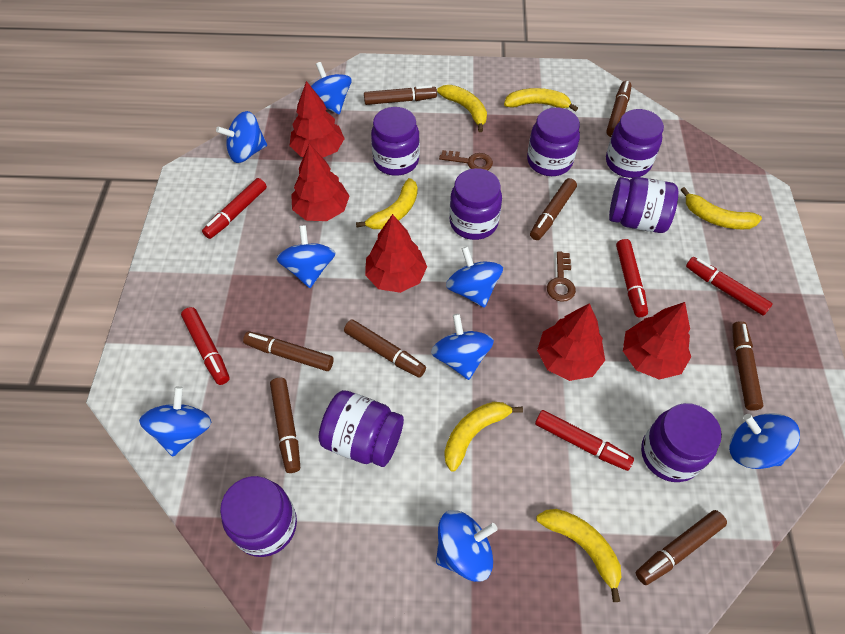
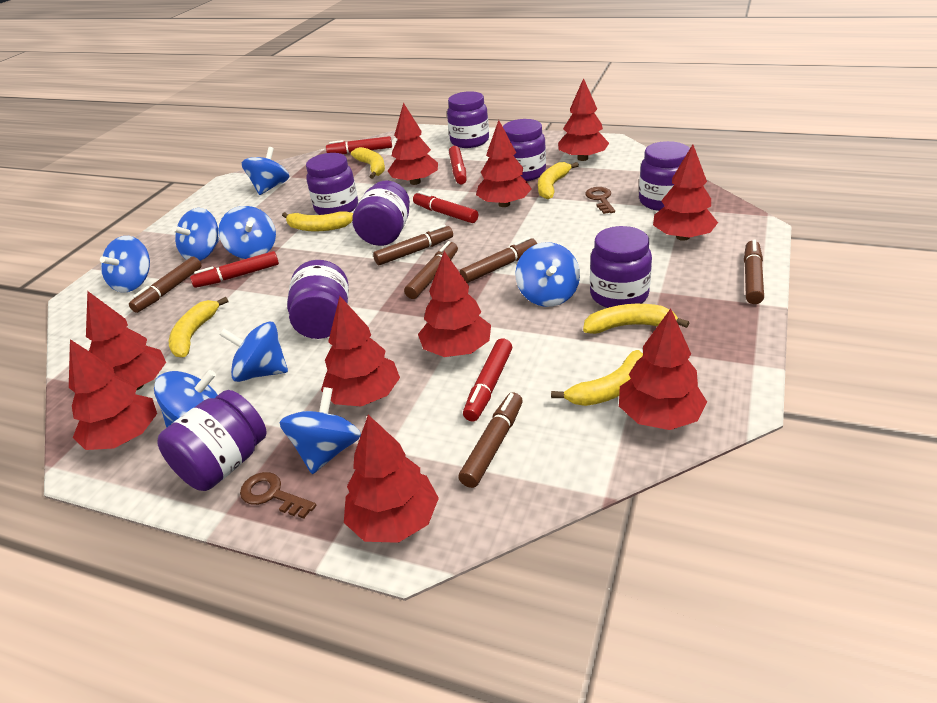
brown marker: 8 -> 6
red tree: 5 -> 10

